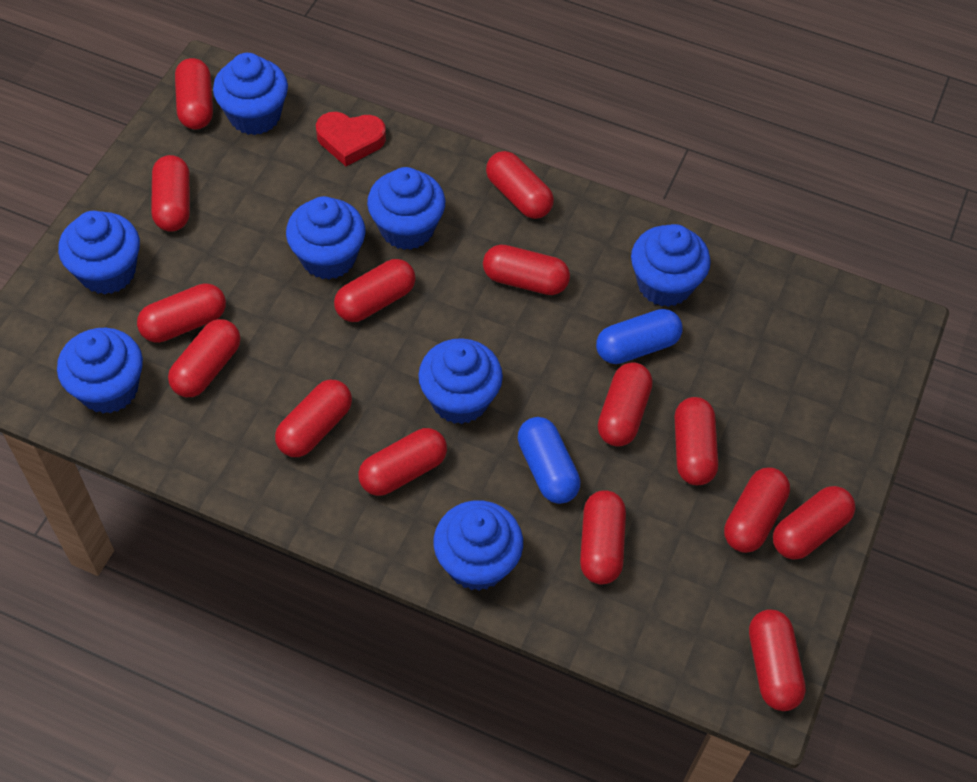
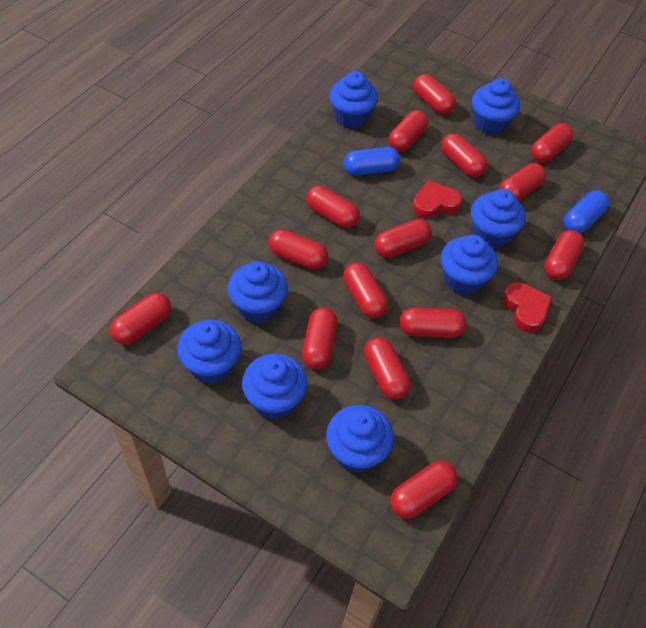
red heart: 1 -> 2

